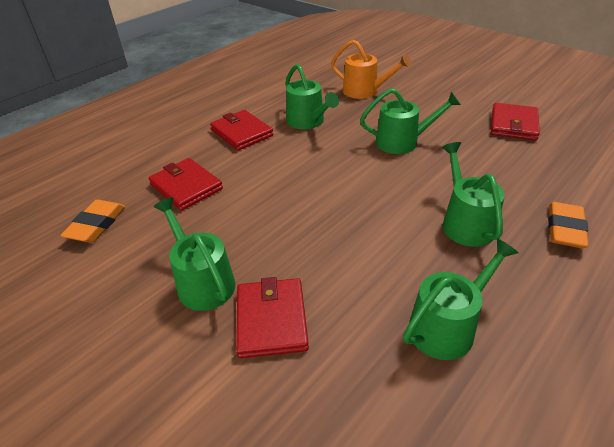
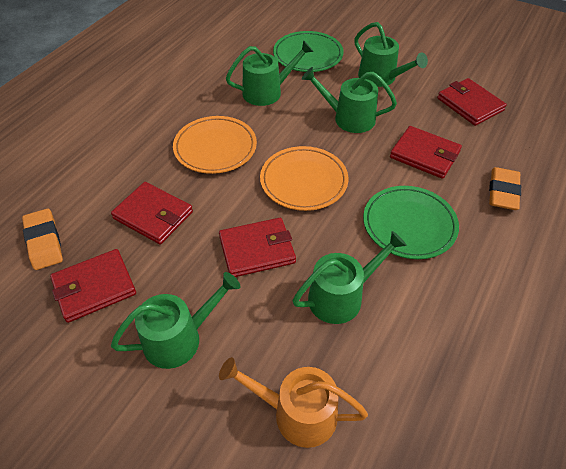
green plate: 0 -> 2
orange plate: 0 -> 2
red wallet: 4 -> 5

